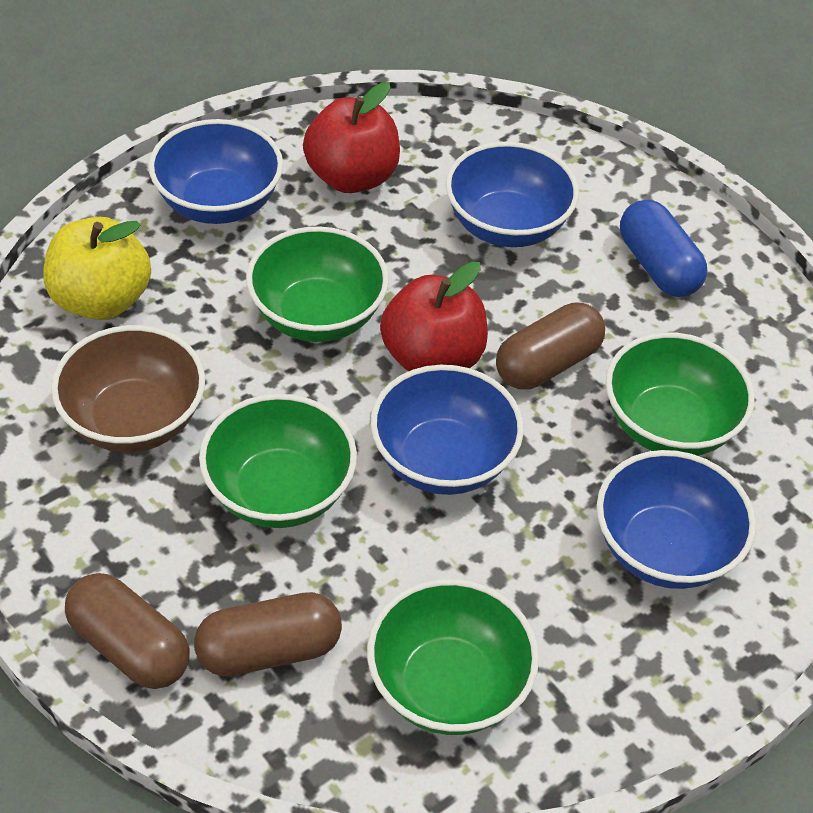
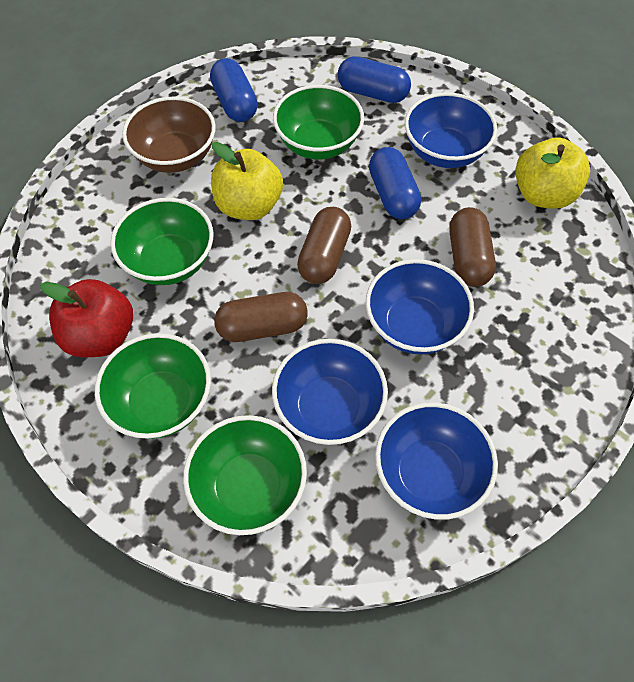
blue capsule: 1 -> 3
red apple: 2 -> 1
yellow apple: 1 -> 2

